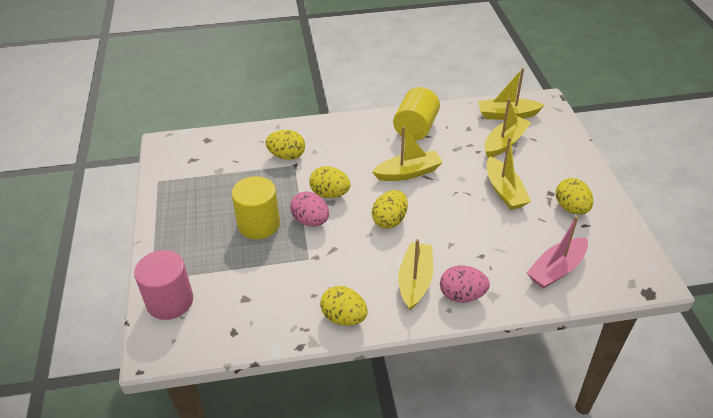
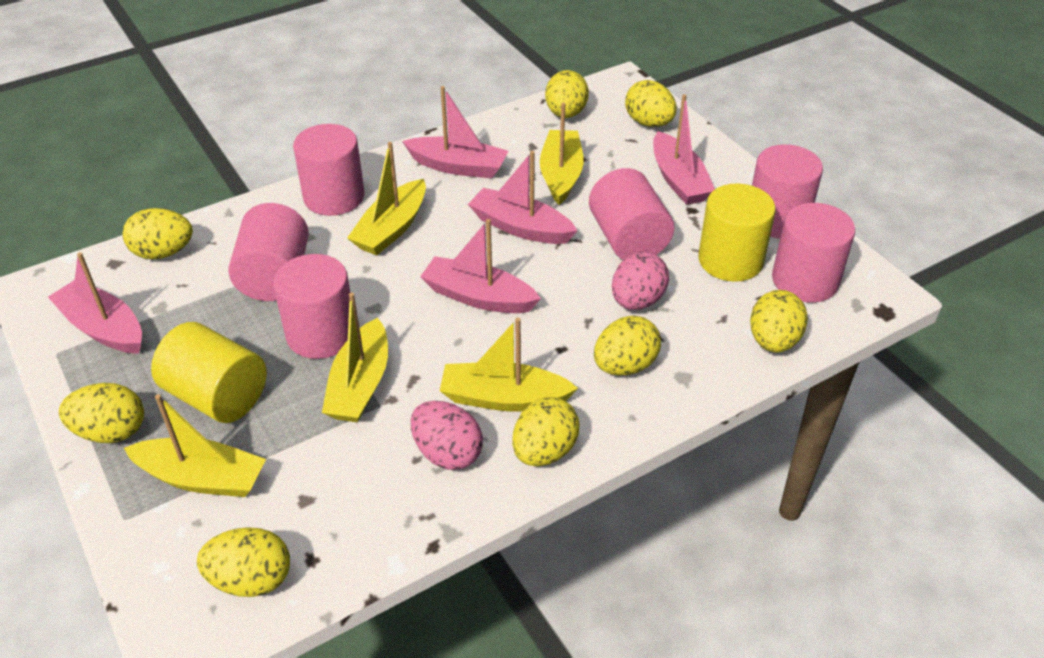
pink boat: 1 -> 5
pink cylinder: 1 -> 6
yellow egg: 5 -> 8

